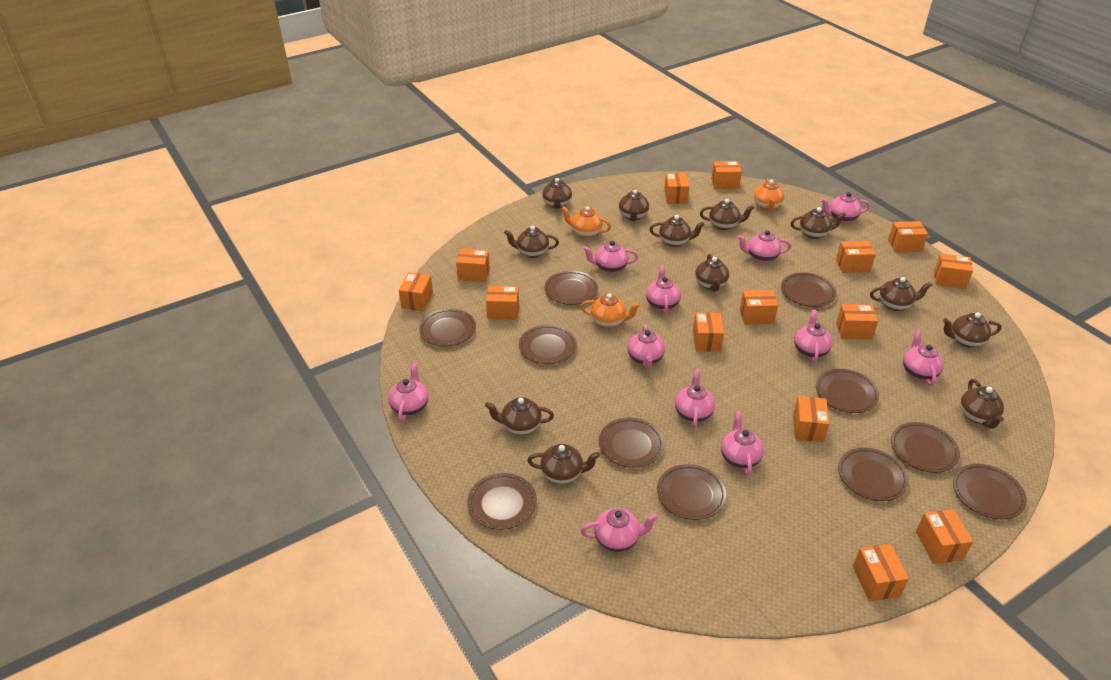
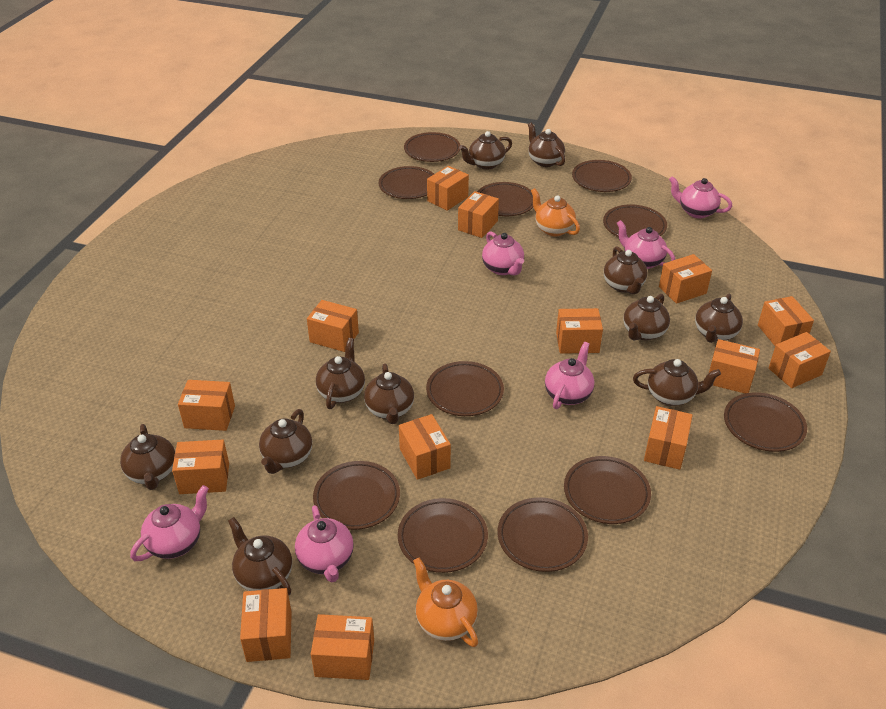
brown teapot: 12 -> 11
orange teapot: 3 -> 2
pink teapot: 11 -> 6

